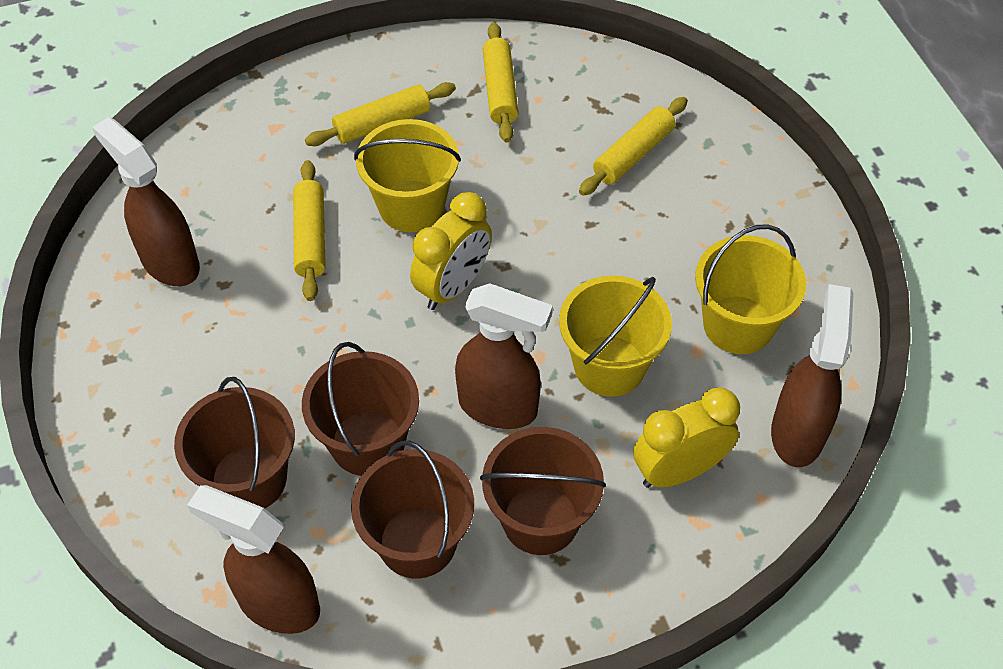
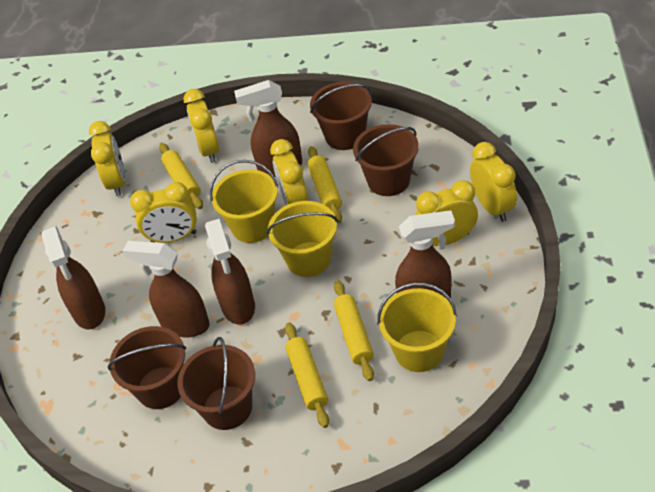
brown spray bottle: 4 -> 5
yellow clock: 2 -> 6

